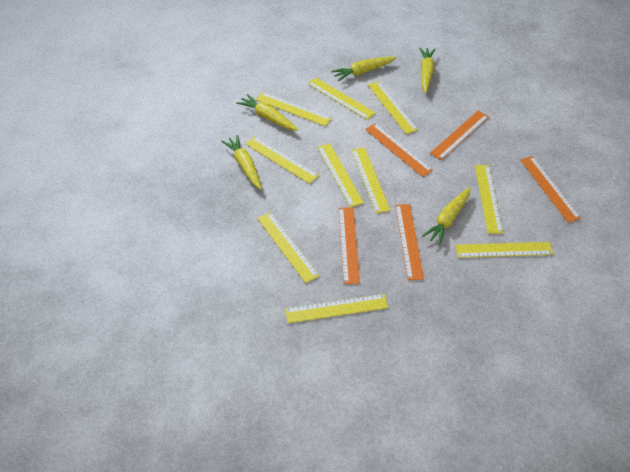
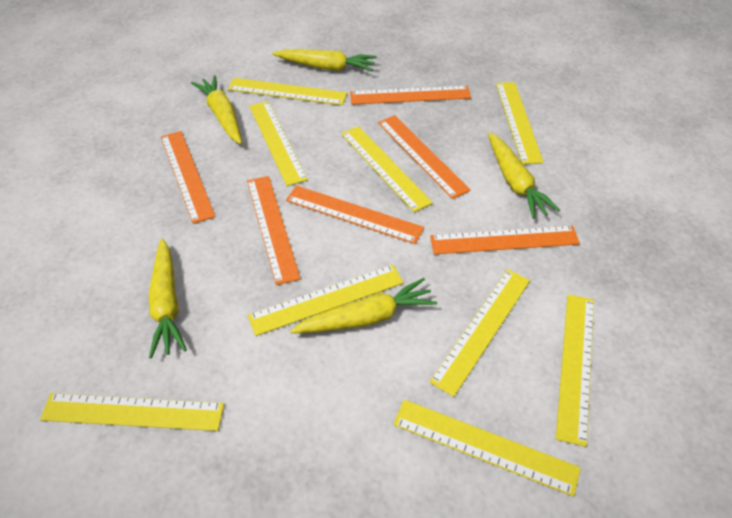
orange ruler: 5 -> 6
yellow ruler: 10 -> 9

